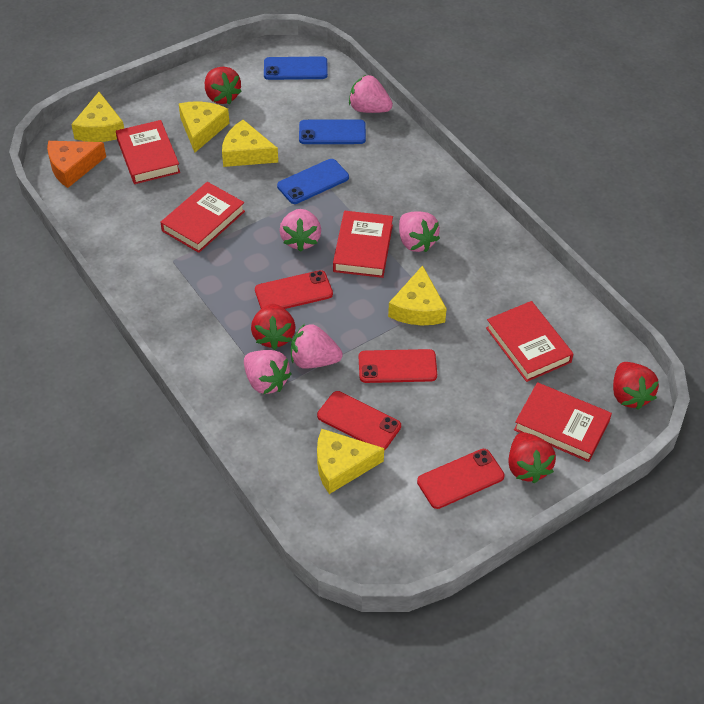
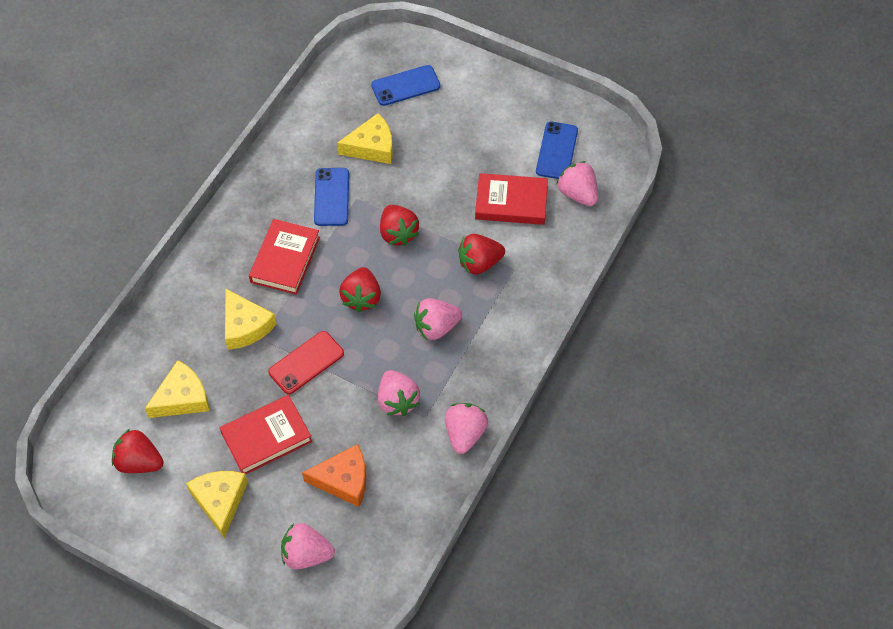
red book: 5 -> 3
red phone: 4 -> 1
yellow cheese: 5 -> 4

